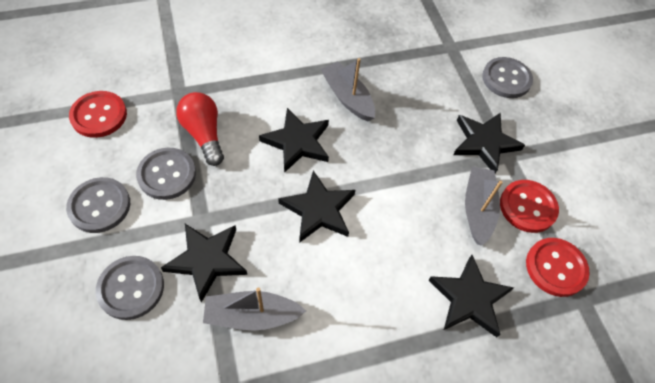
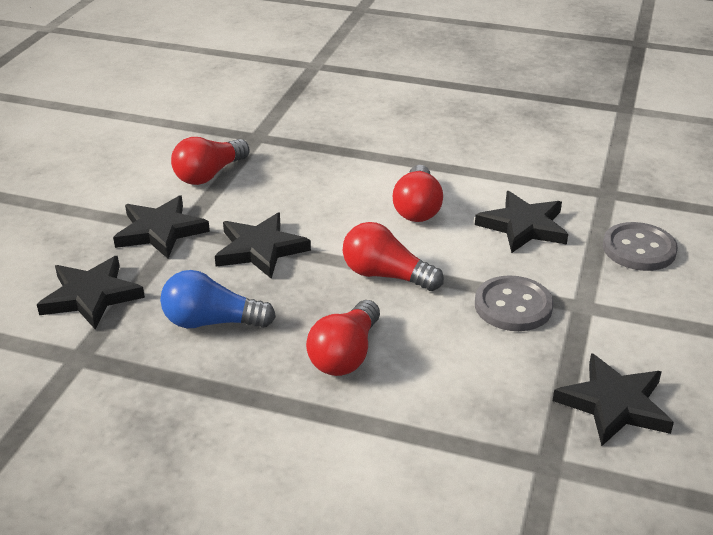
blue light bulb: 0 -> 1
grey boat: 3 -> 0
grey button: 4 -> 2
red button: 3 -> 0
red light bulb: 1 -> 4

